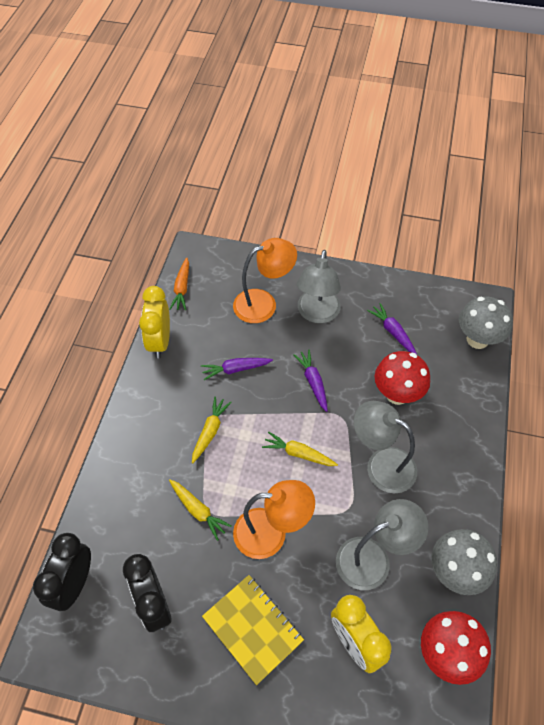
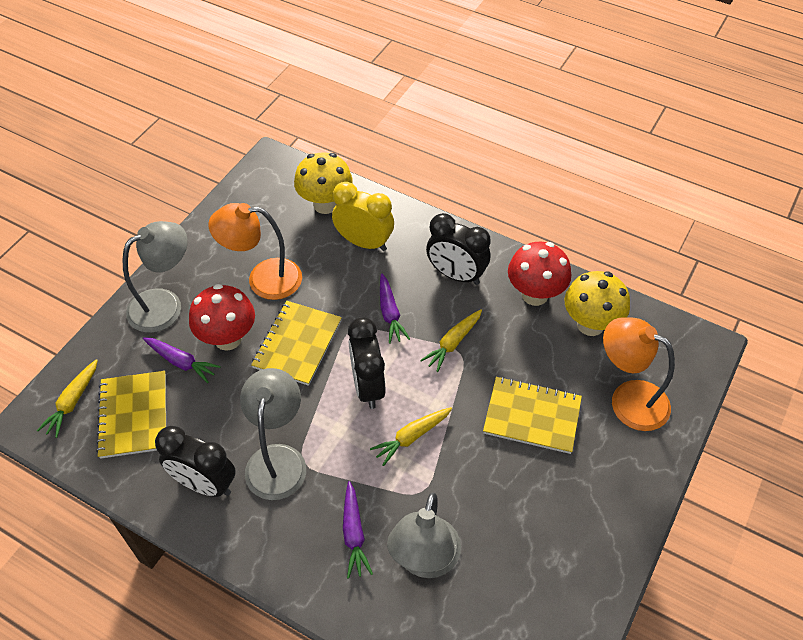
black clock: 2 -> 3
grey mushroom: 2 -> 0
orange carrot: 1 -> 0
yellow clock: 2 -> 1
yellow mushroom: 0 -> 2
yellow notebook: 1 -> 3

